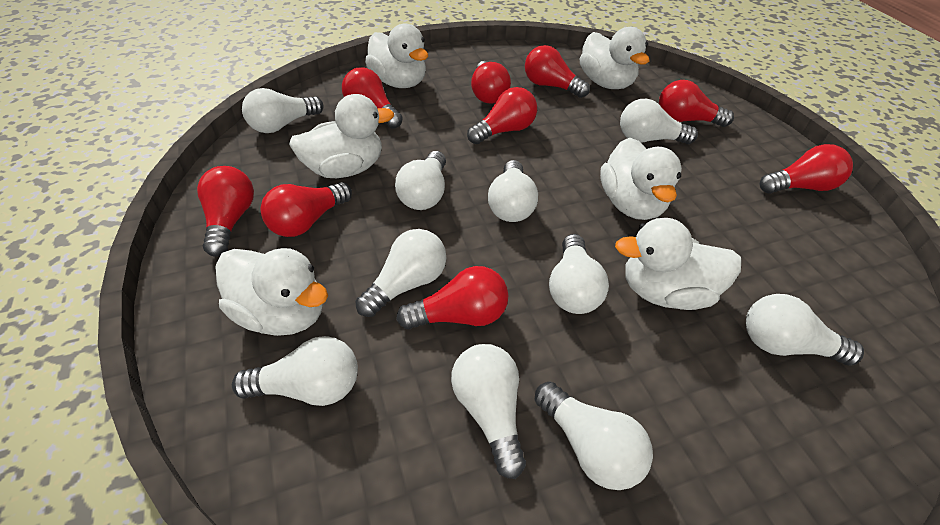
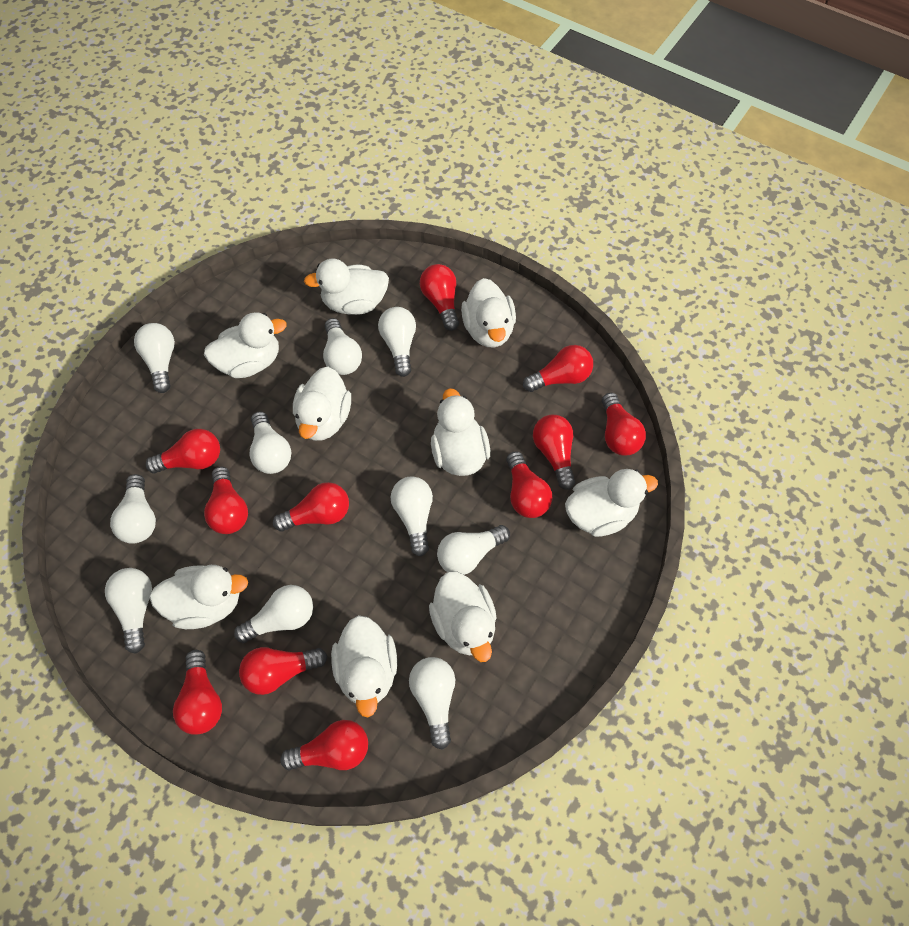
red light bulb: 9 -> 11
white duck: 6 -> 9

